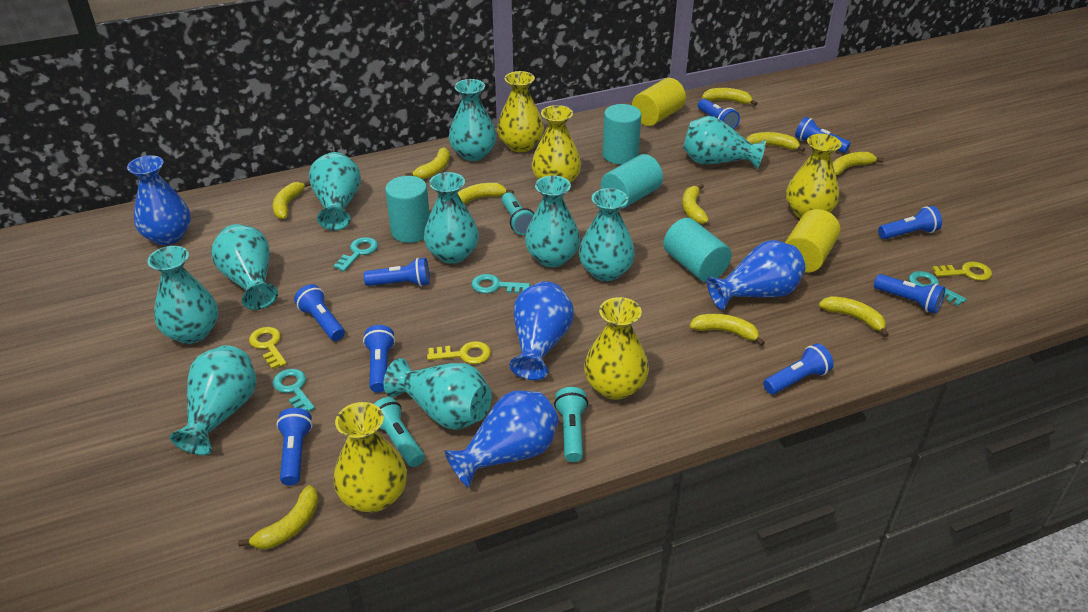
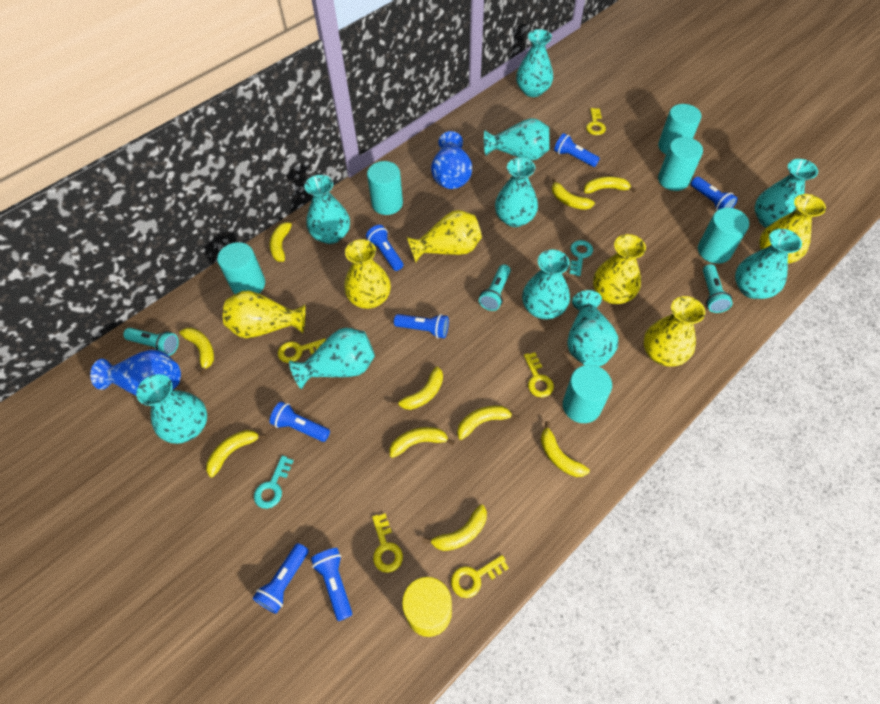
blue flashlight: 9 -> 7
blue vase: 4 -> 2
turquoise cylinder: 4 -> 6
turquoise key: 4 -> 2
yellow cylinder: 2 -> 1
yellow key: 3 -> 5
yellow vase: 5 -> 6

